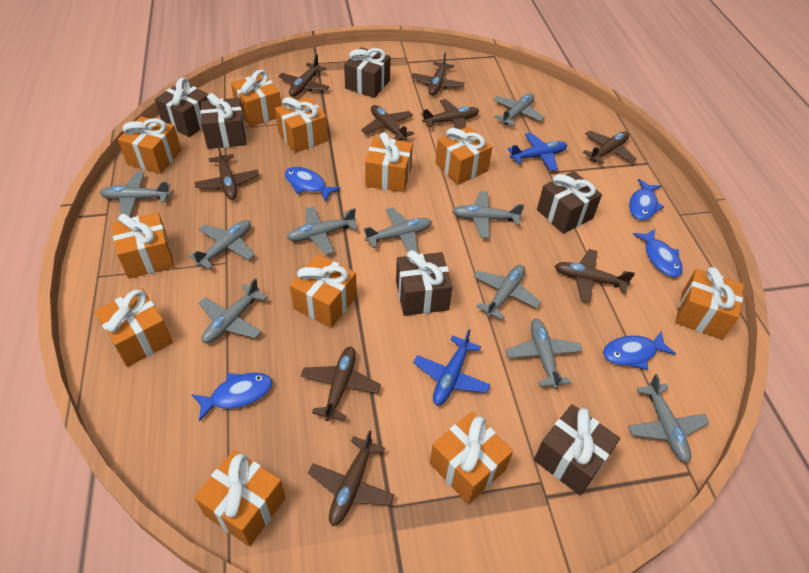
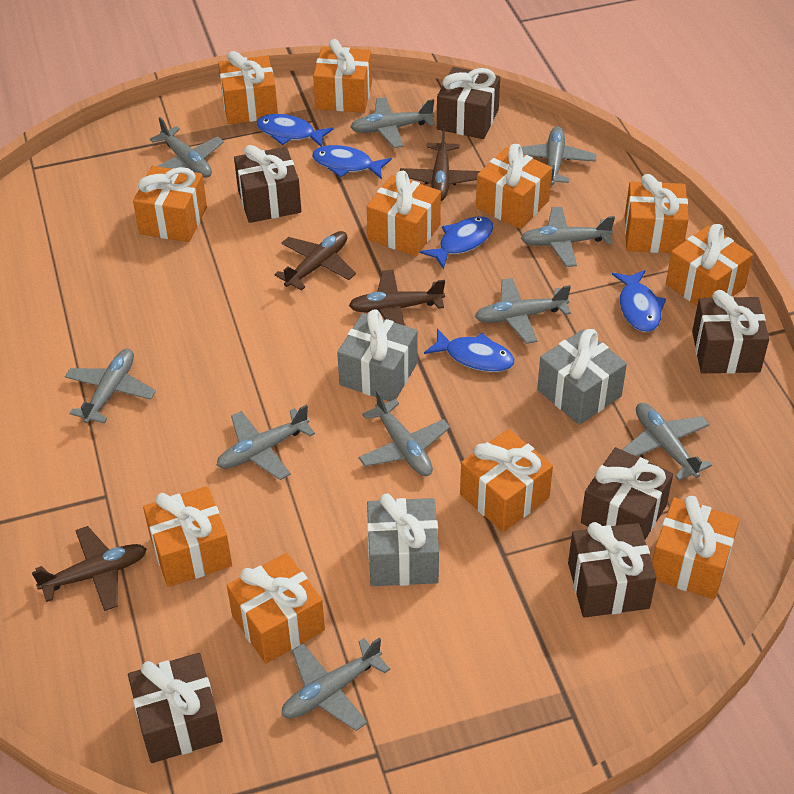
blue plane: 2 -> 0
brown plane: 9 -> 4
grey gift: 0 -> 3

